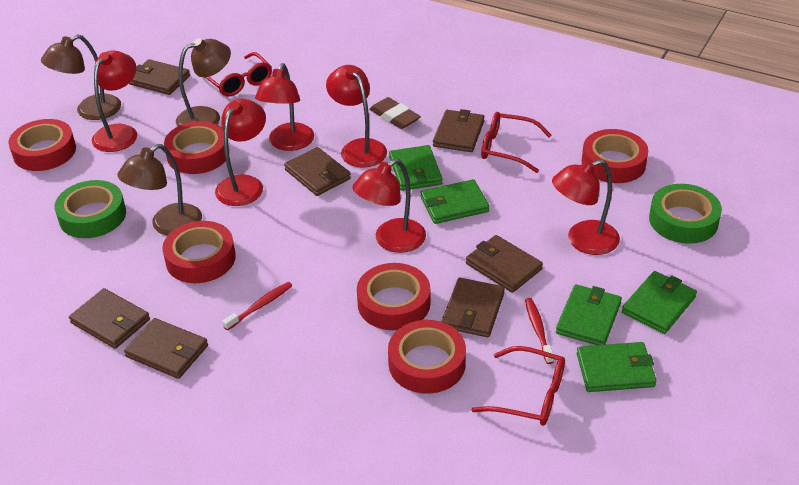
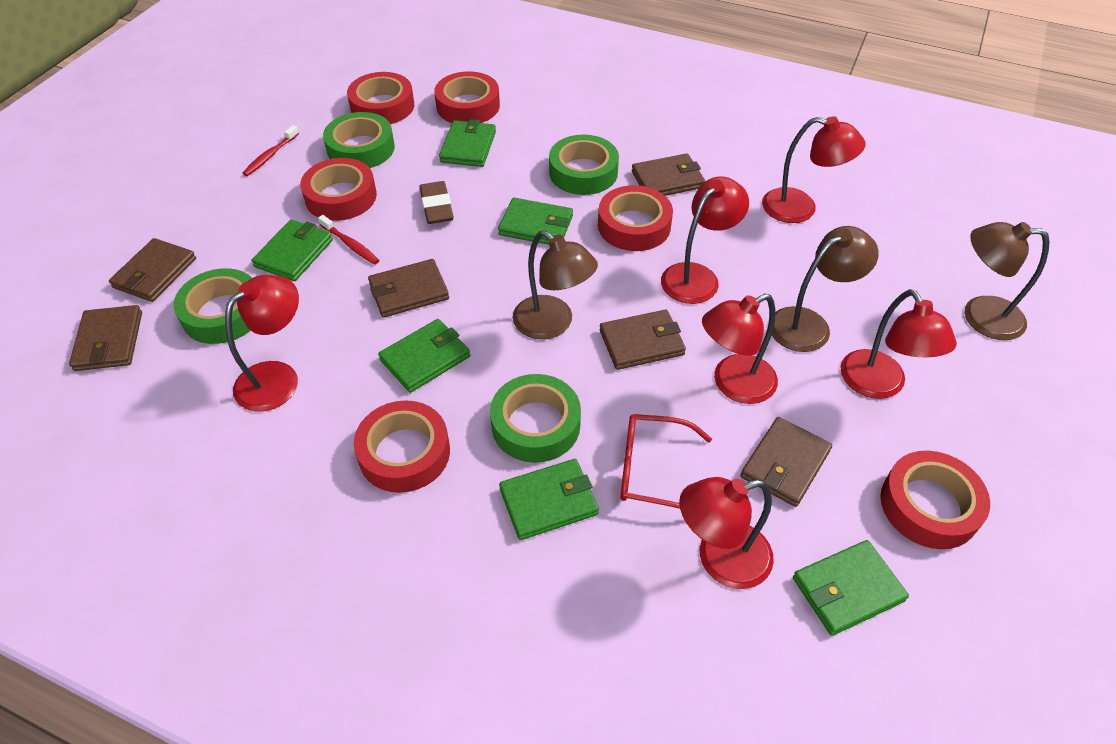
brown wallet: 7 -> 6
green tape: 2 -> 4
green wallet: 5 -> 6
red glasses: 3 -> 1

